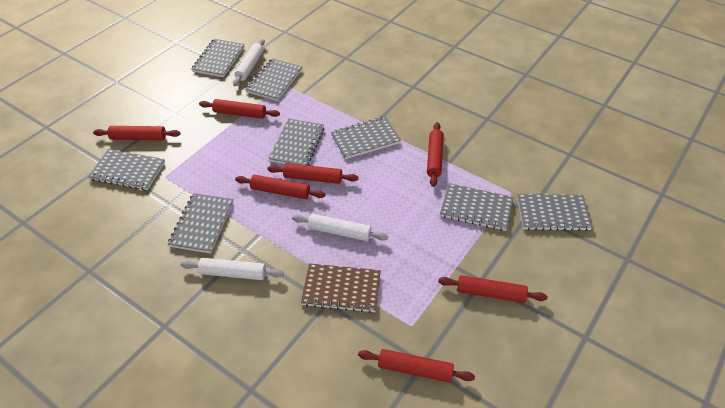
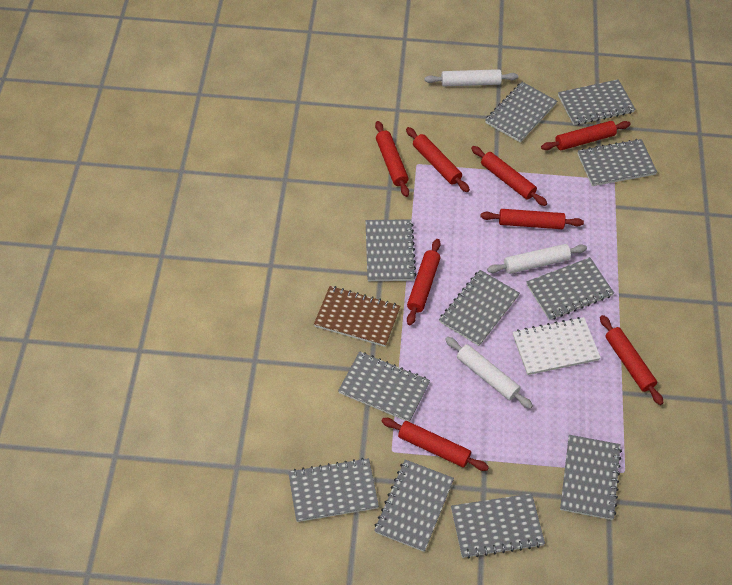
grey notebook: 8 -> 11
red rolling pin: 7 -> 8
white notebook: 0 -> 1

